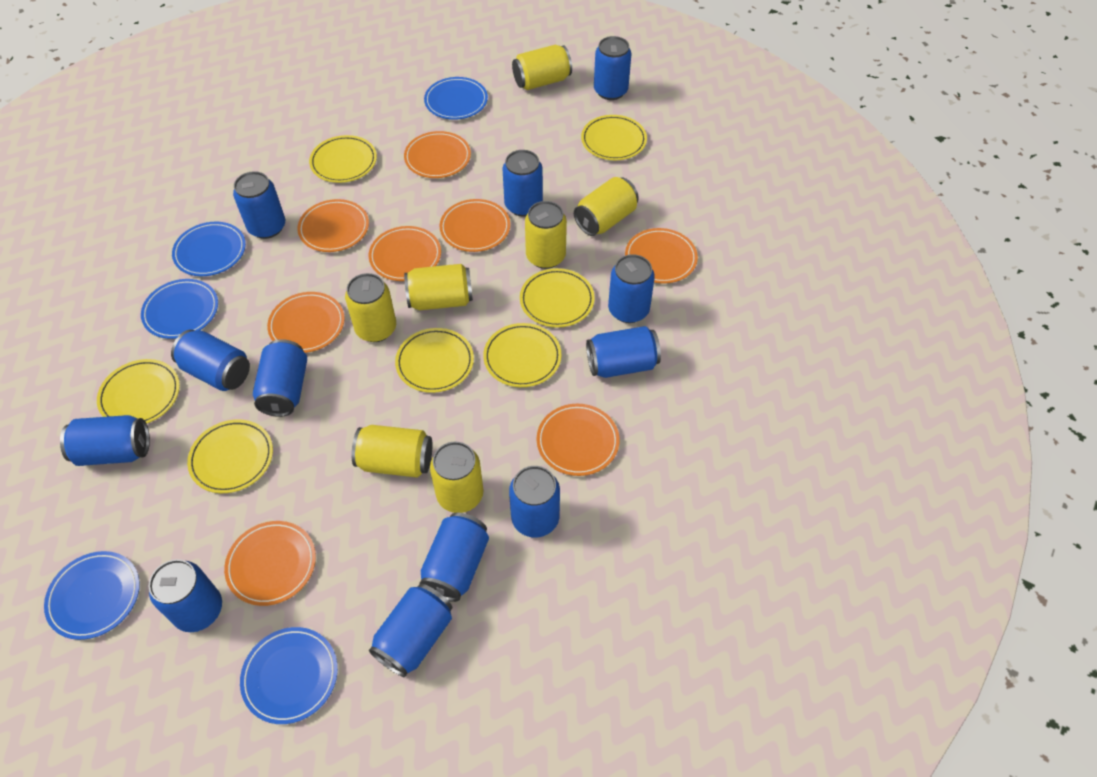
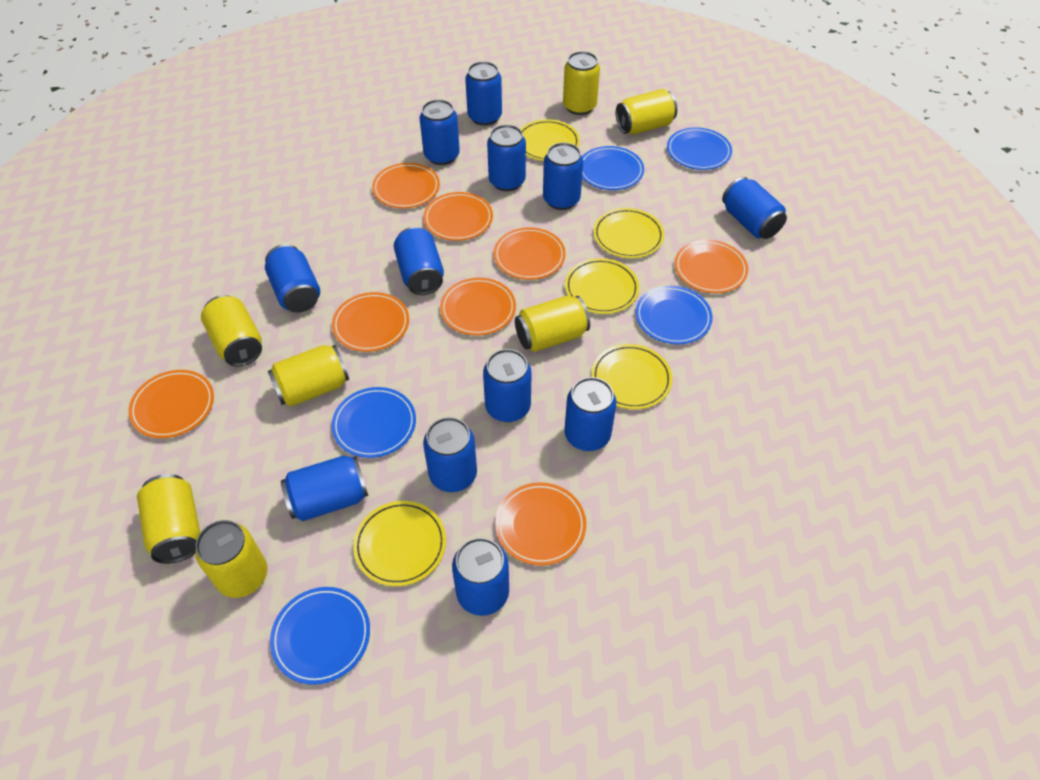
yellow plate: 7 -> 5

